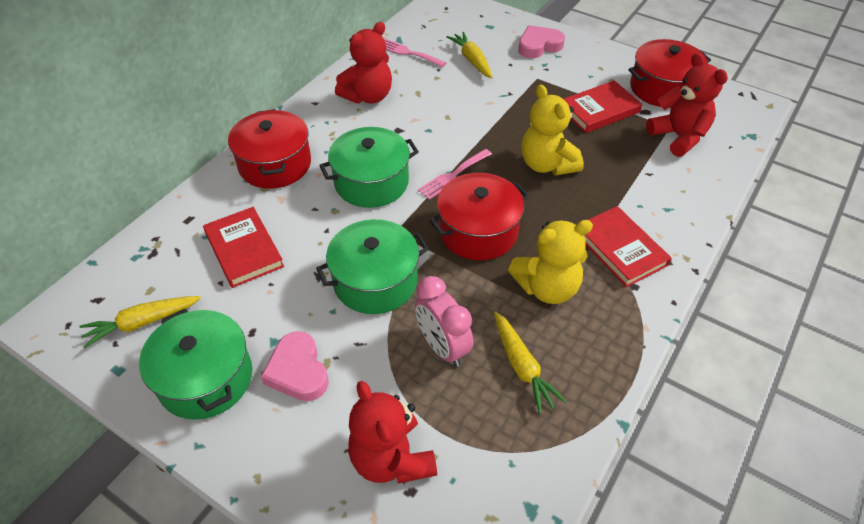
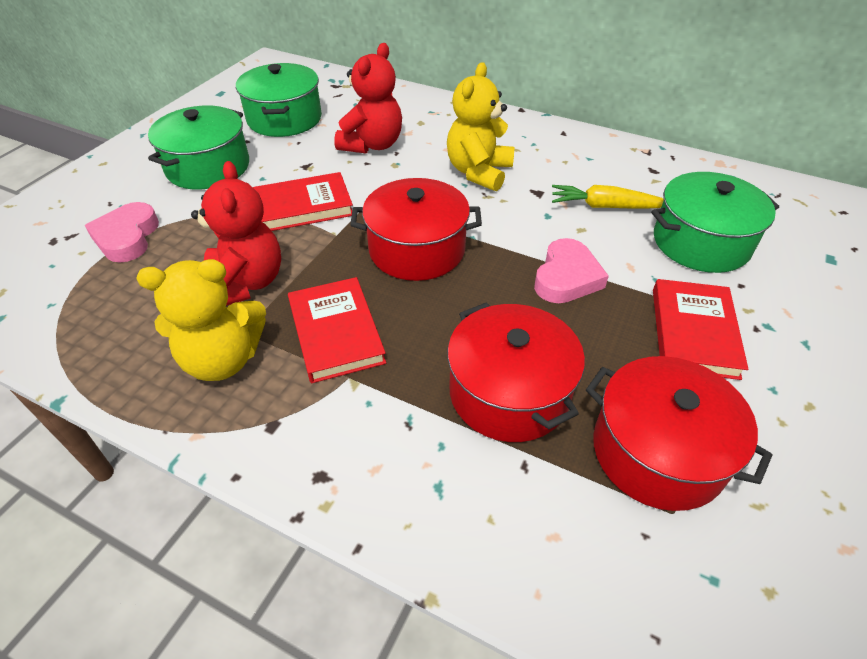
pink clock: 1 -> 0
pink fork: 2 -> 0
red teddy bear: 3 -> 2
yellow carrot: 3 -> 1

